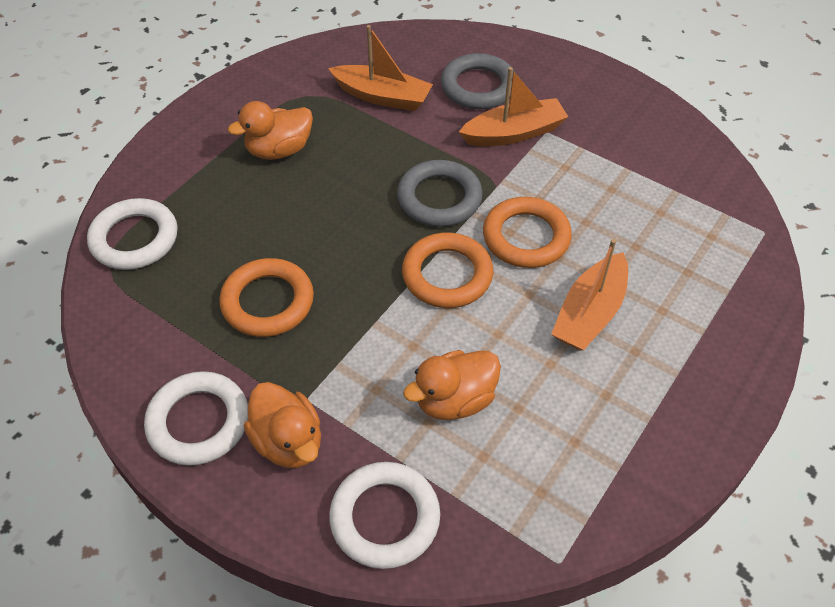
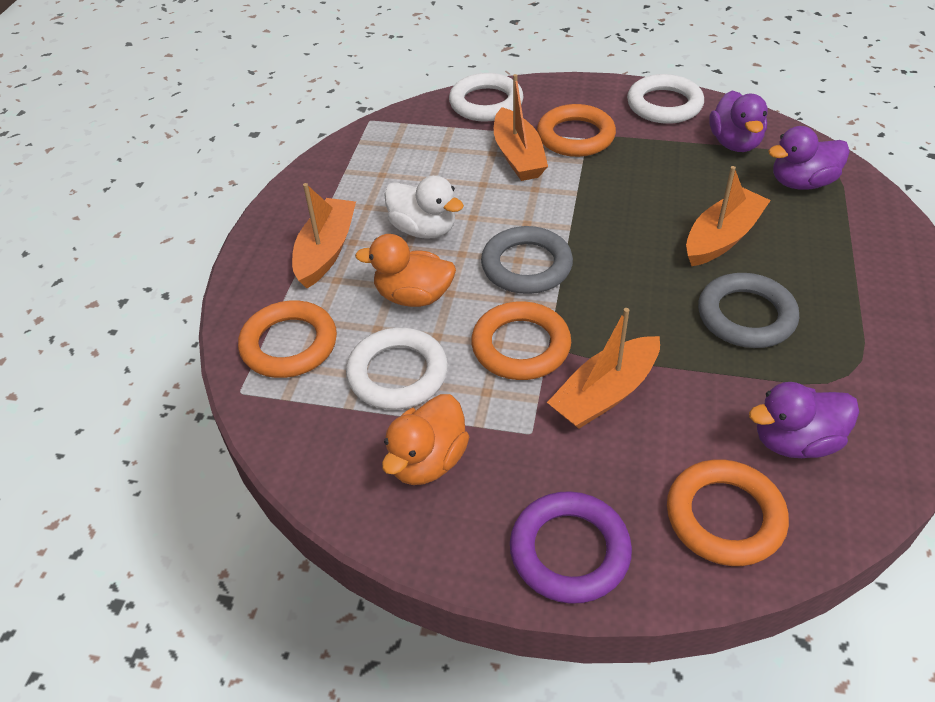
orange boat: 3 -> 4
orange duck: 3 -> 2
orange ring: 3 -> 4
purple duck: 0 -> 3
purple ring: 0 -> 1
white duck: 0 -> 1

